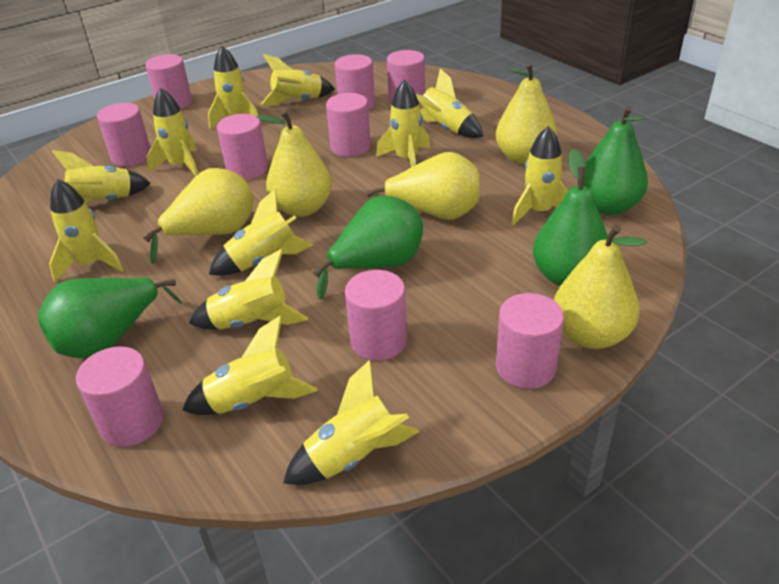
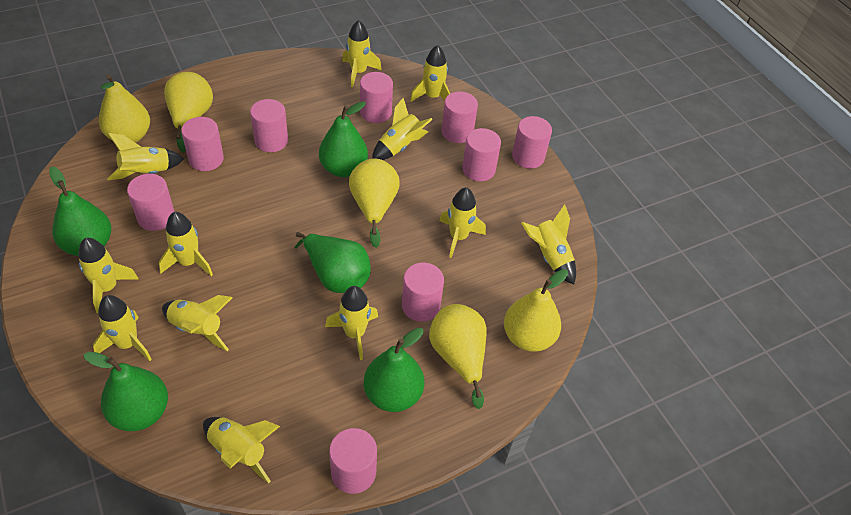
green pear: 4 -> 5

